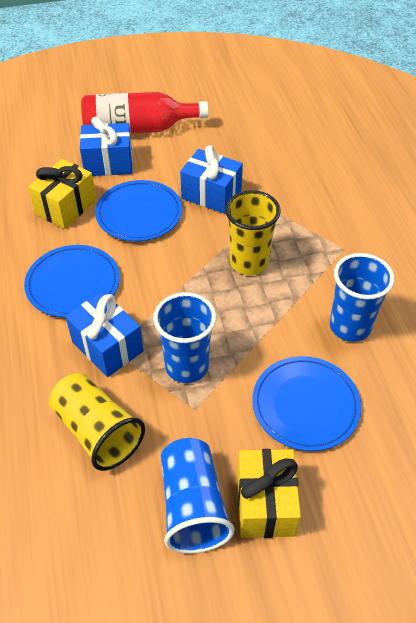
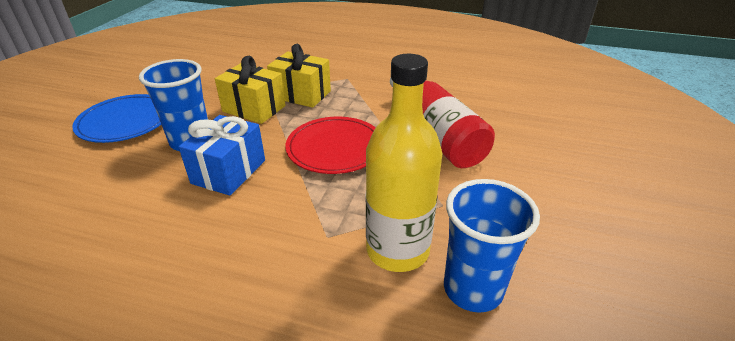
blue cup: 3 -> 2
blue gift: 3 -> 1
blue plate: 3 -> 1
red plate: 0 -> 1
yellow bottle: 0 -> 1
yellow cup: 2 -> 0

